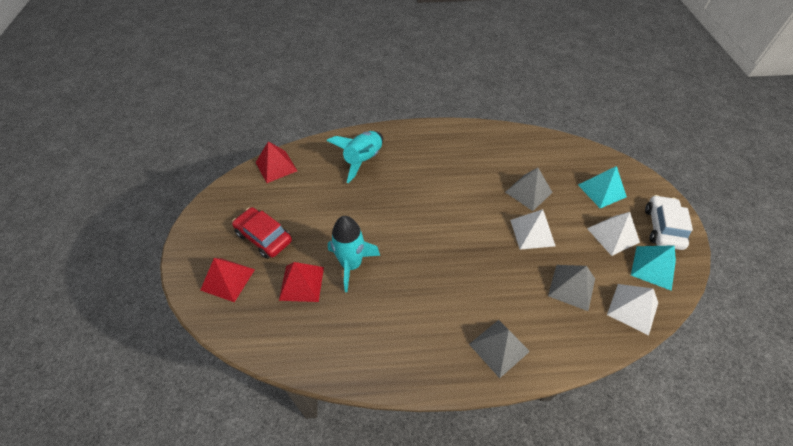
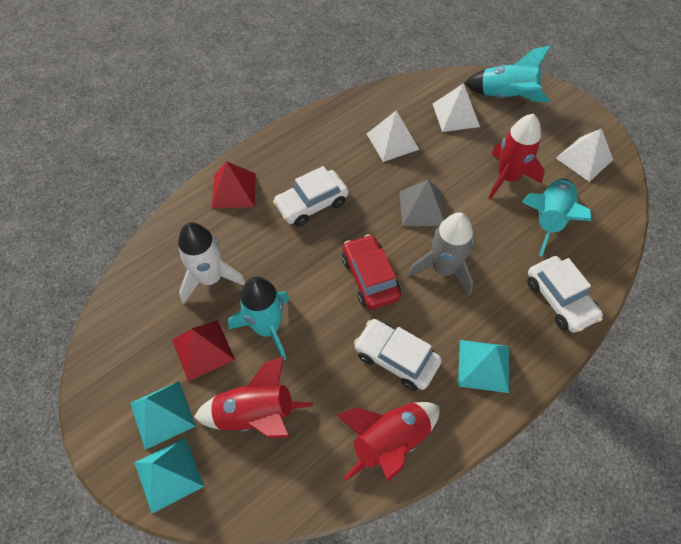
grey pyramid: 3 -> 1
grey rocket: 0 -> 1
red pyramid: 3 -> 2
red rocket: 0 -> 3
turquoise pyramid: 2 -> 3
turquoise rocket: 2 -> 3
white car: 1 -> 3
white rocket: 0 -> 1

